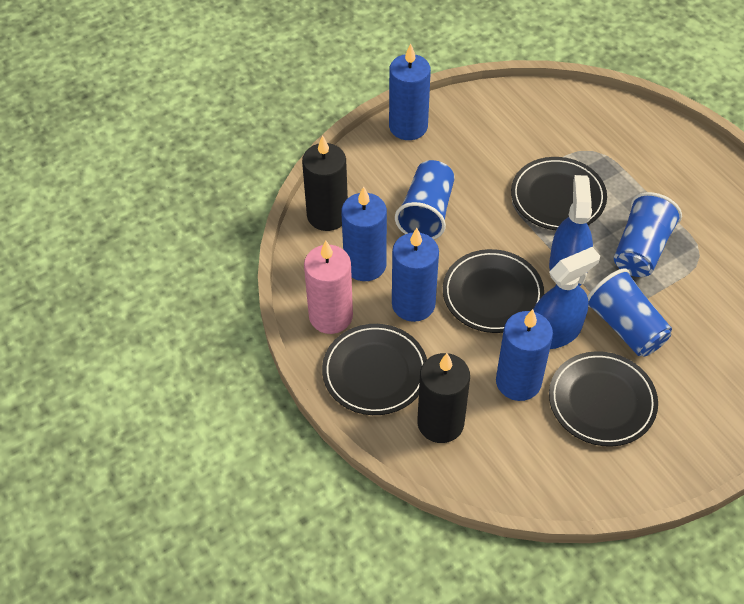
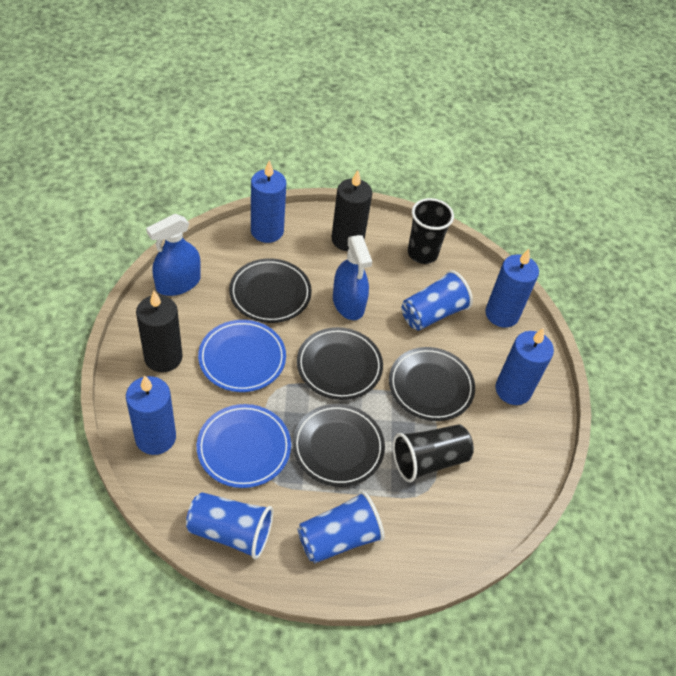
black cup: 0 -> 2
blue plate: 0 -> 2
pink candle: 1 -> 0

